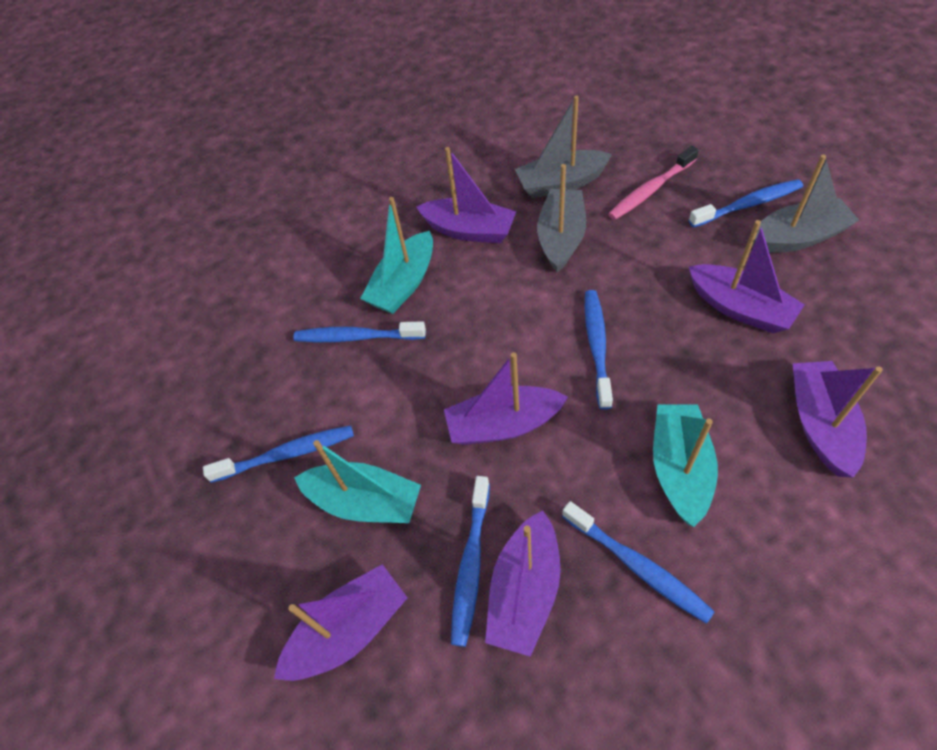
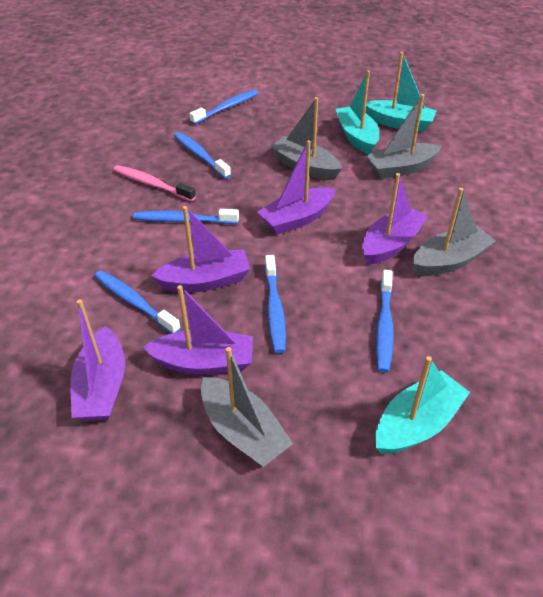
grey boat: 3 -> 4
purple boat: 6 -> 5

